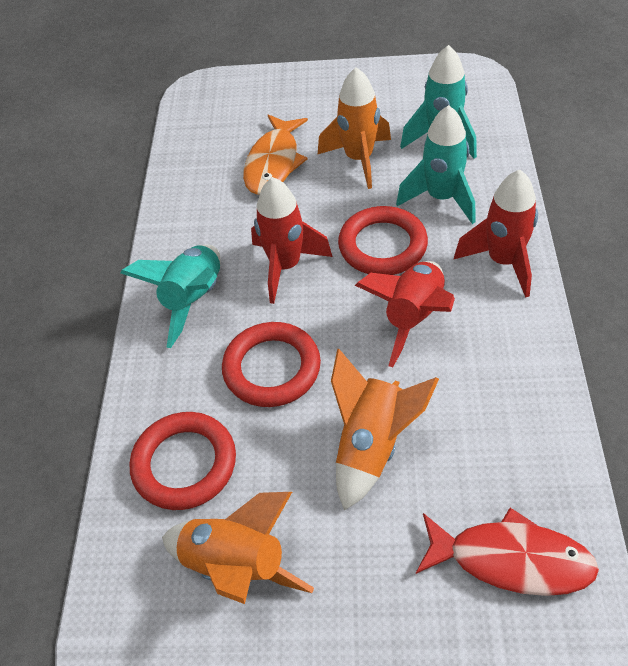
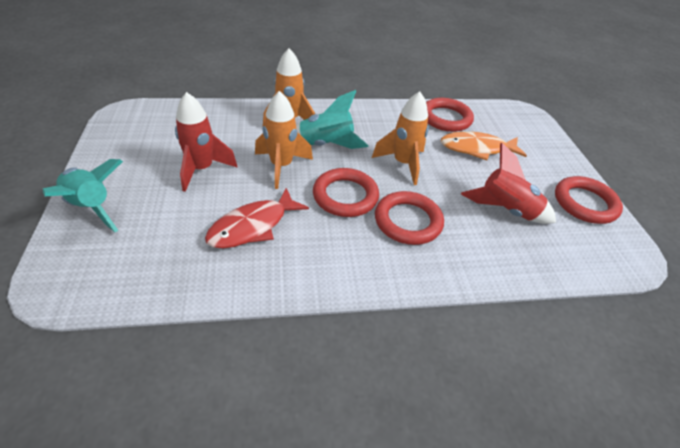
red ring: 3 -> 4
red rocket: 3 -> 2
turquoise rocket: 3 -> 2

